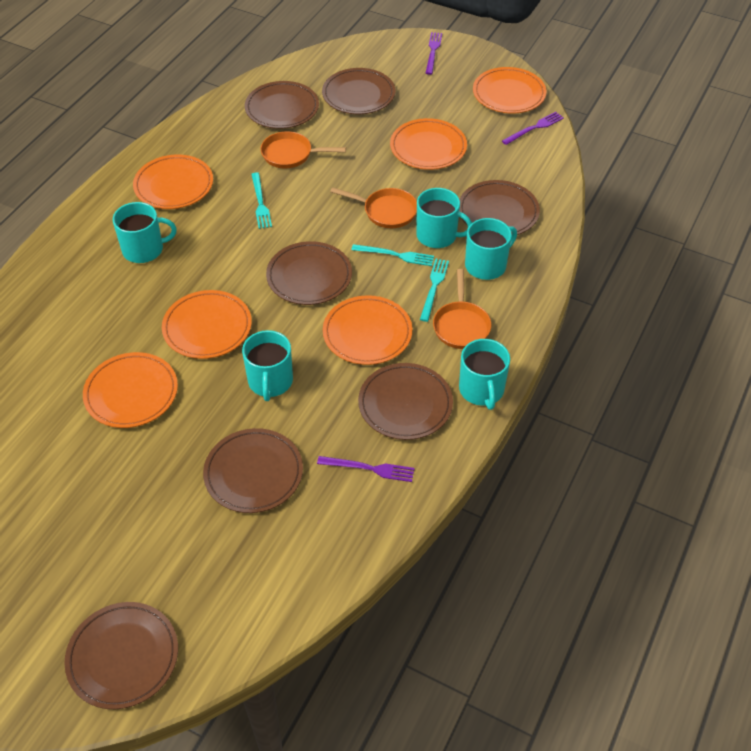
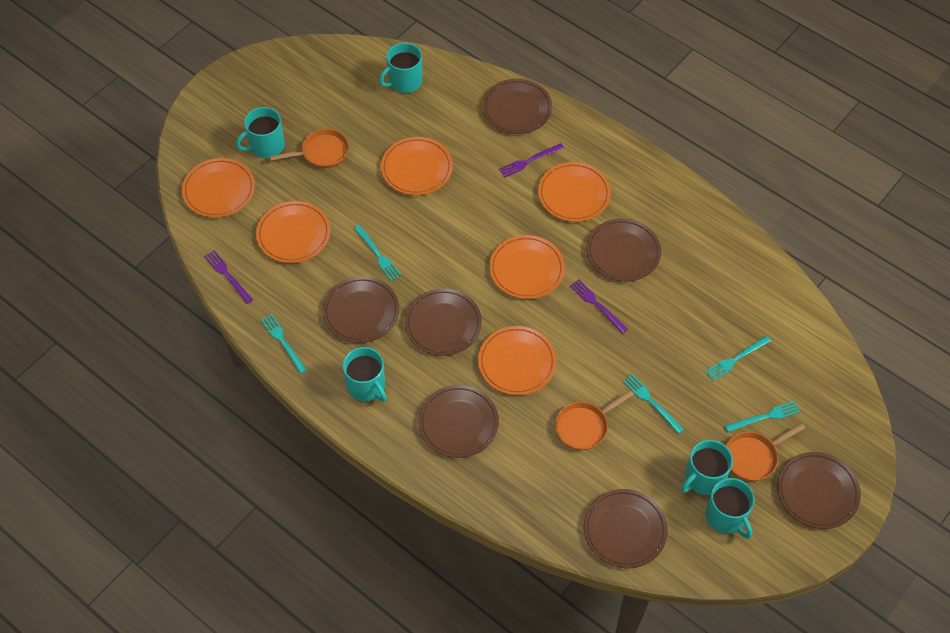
turquoise fork: 3 -> 5

